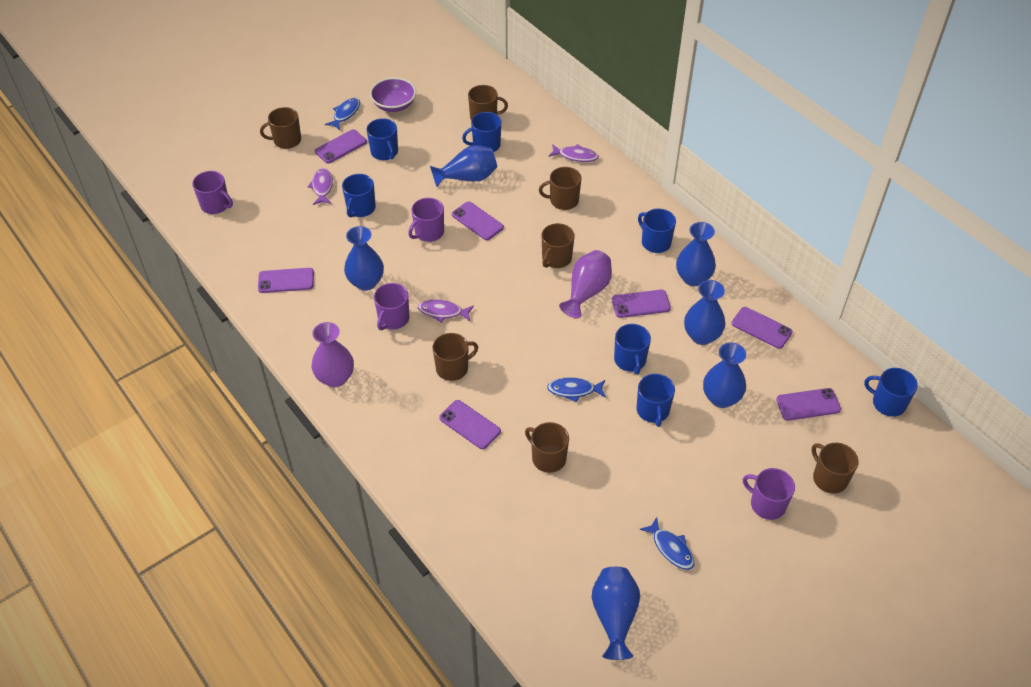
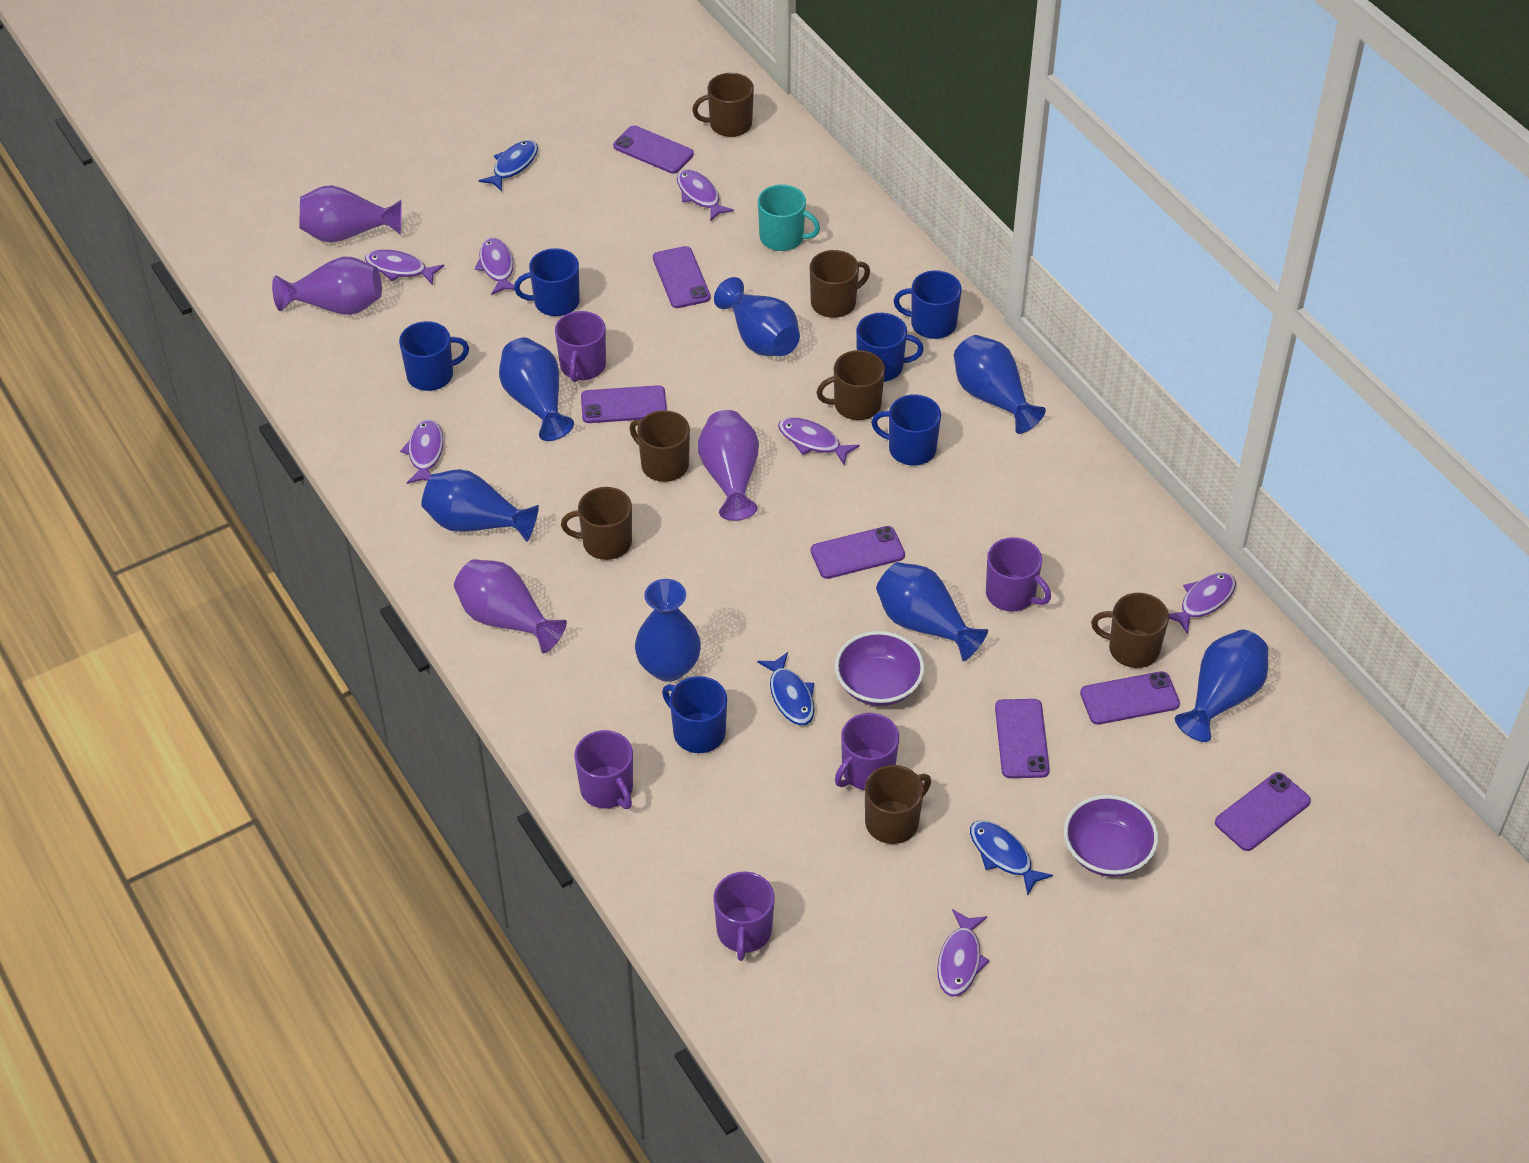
blue mug: 7 -> 6
blue vase: 6 -> 7
purple bowl: 1 -> 2
purple fish: 3 -> 7
purple mug: 4 -> 5
purple vase: 2 -> 4
turquoise mug: 0 -> 1

